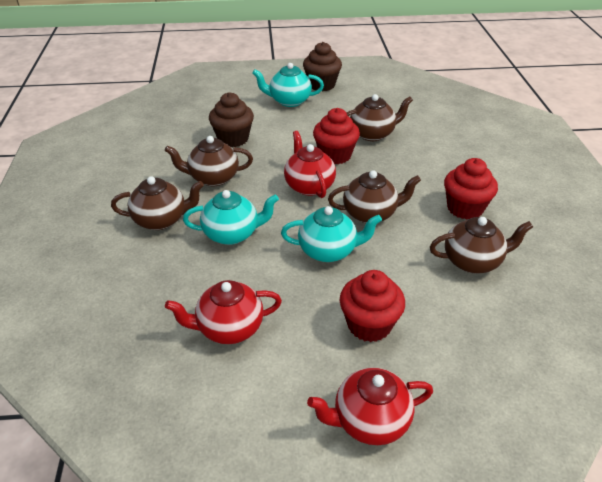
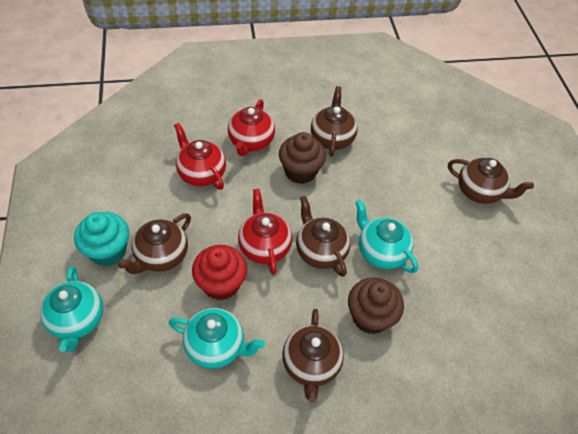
red cupcake: 3 -> 1
turquoise cupcake: 0 -> 1

